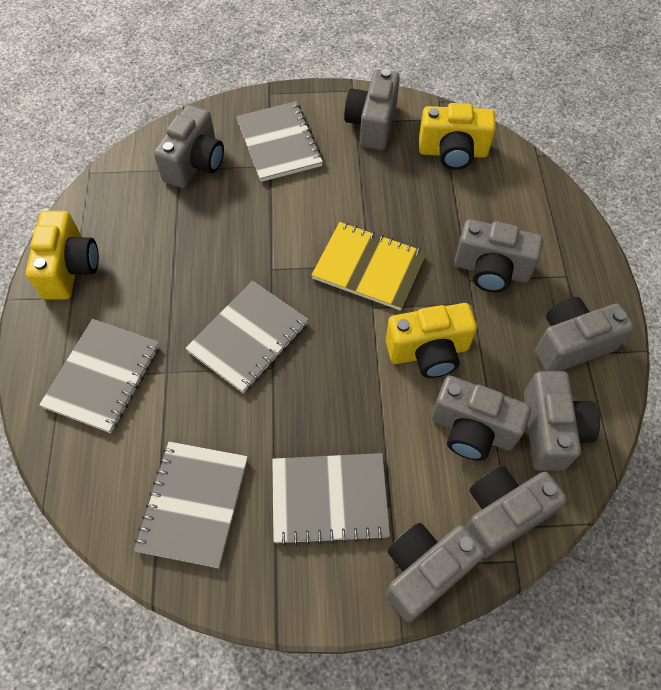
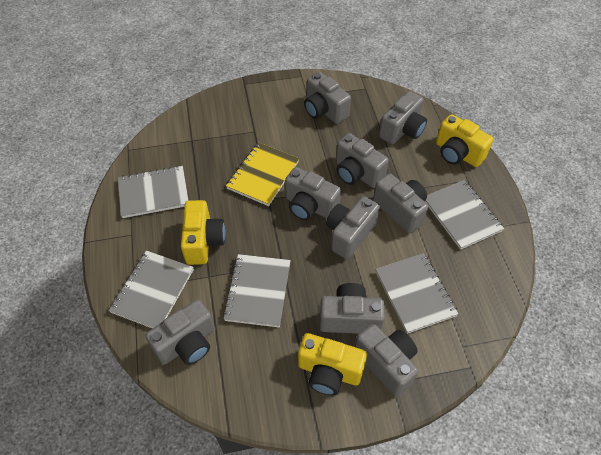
grey camera: 8 -> 9

